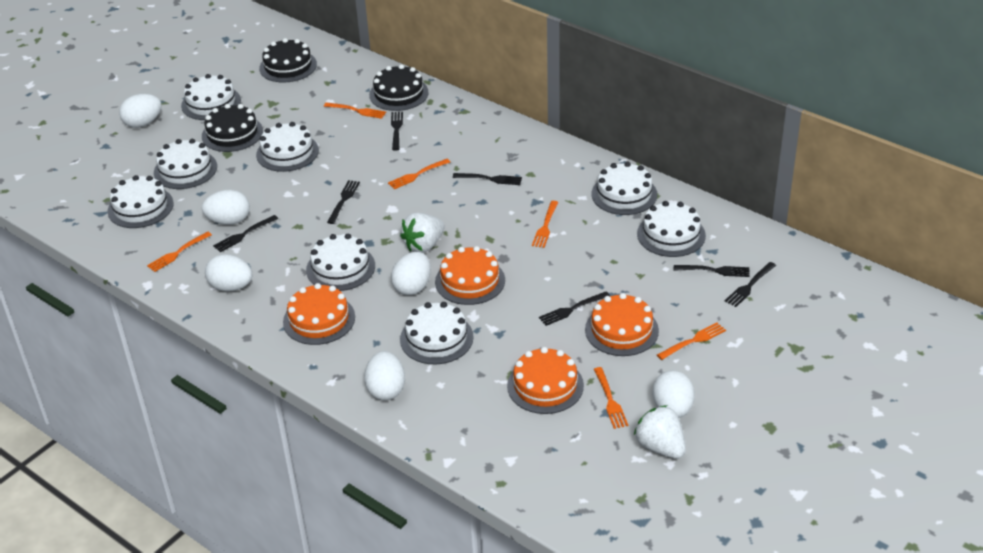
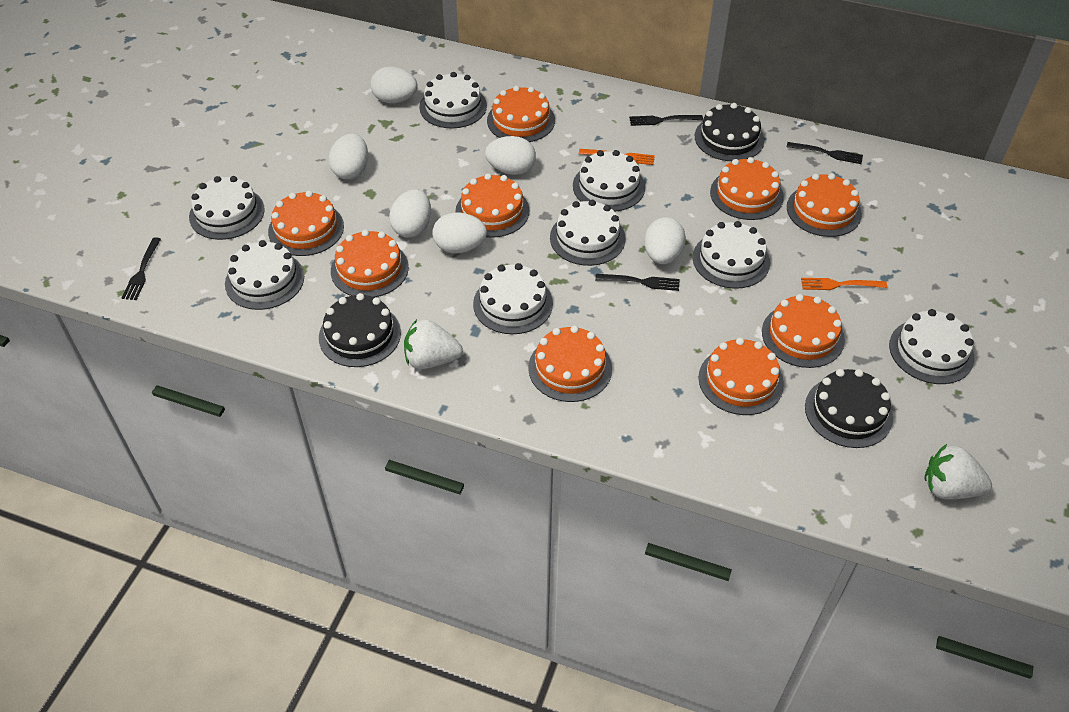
black fork: 7 -> 4
orange cake: 4 -> 9
orange fork: 6 -> 2

